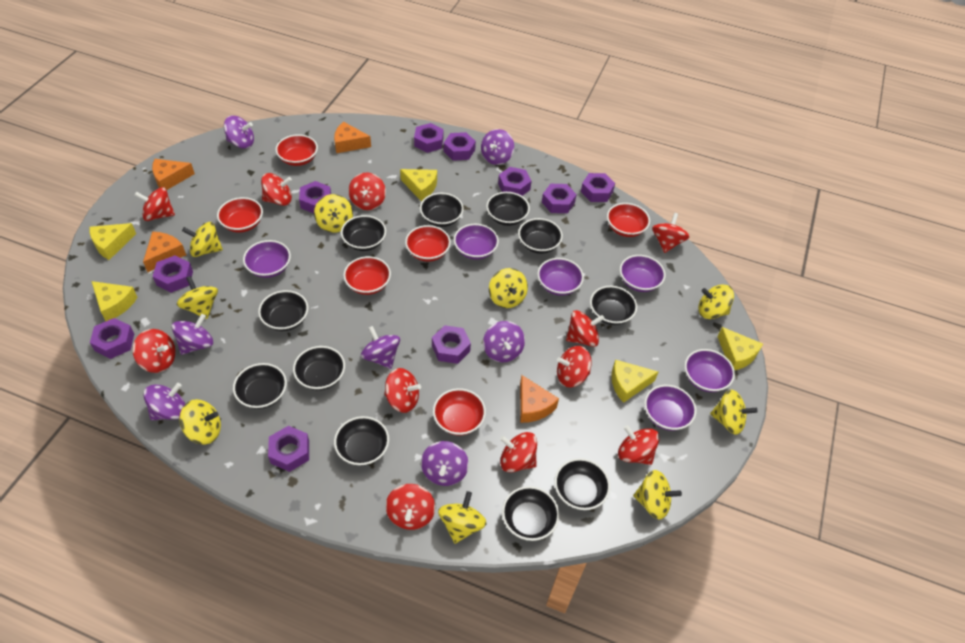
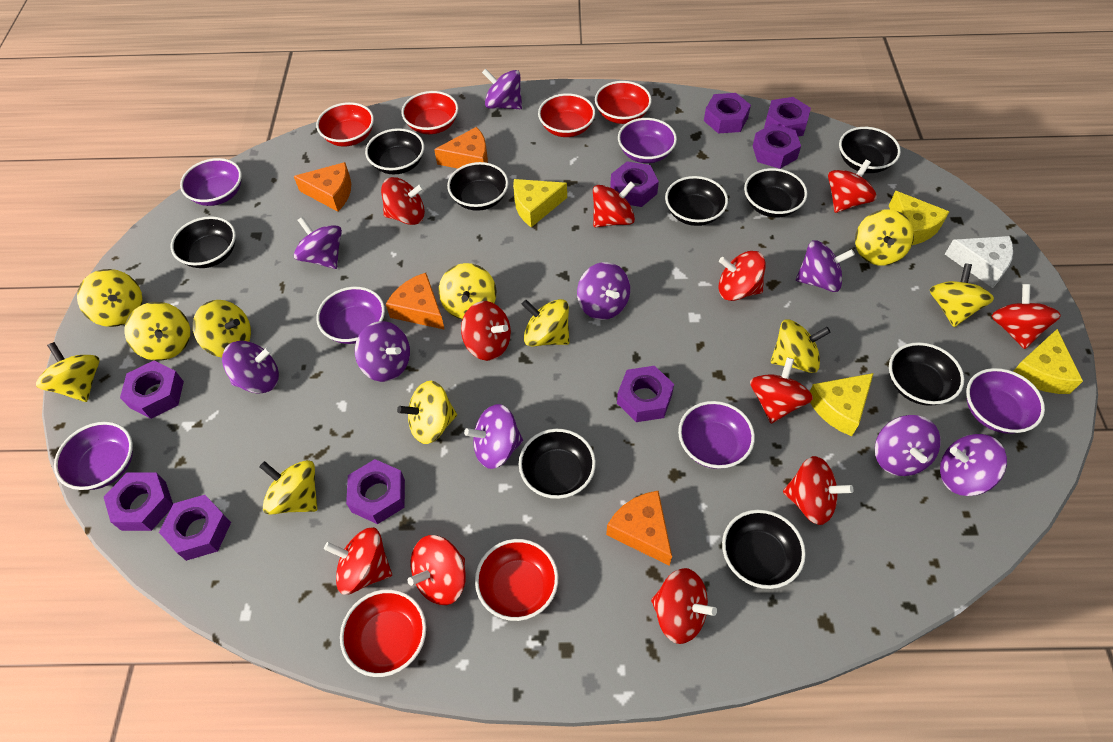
black bowl: 11 -> 9
purple nut: 10 -> 9
purple spinning top: 7 -> 9
white cheese: 0 -> 1
yellow cheese: 5 -> 4
yellow spinning top: 9 -> 11

